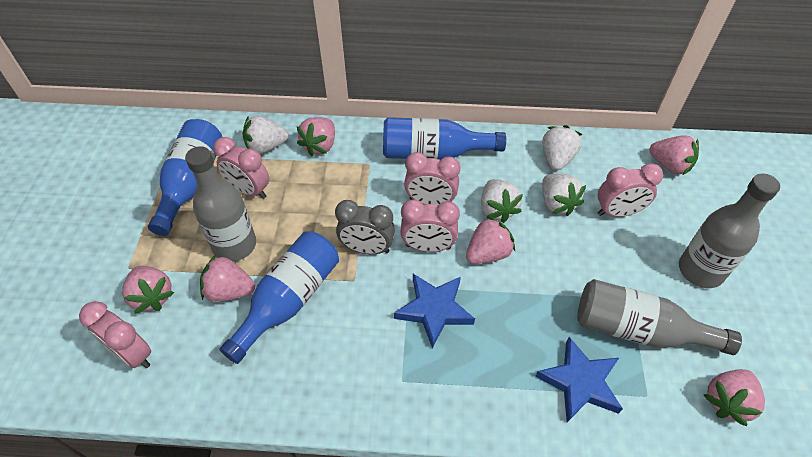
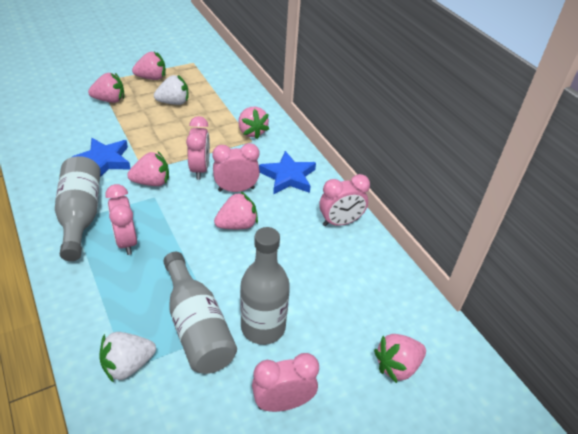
blue bottle: 3 -> 0
grey clock: 1 -> 0
white strawberry: 4 -> 2

